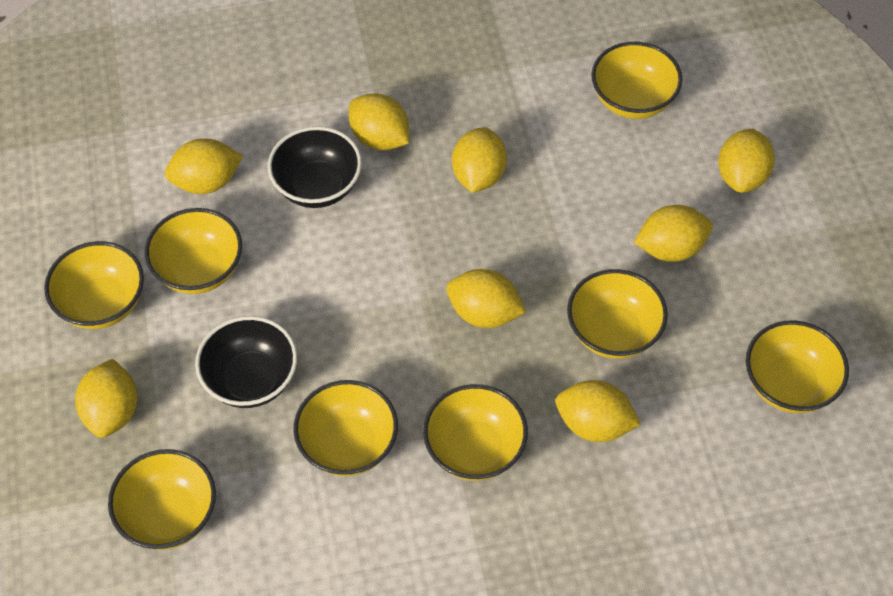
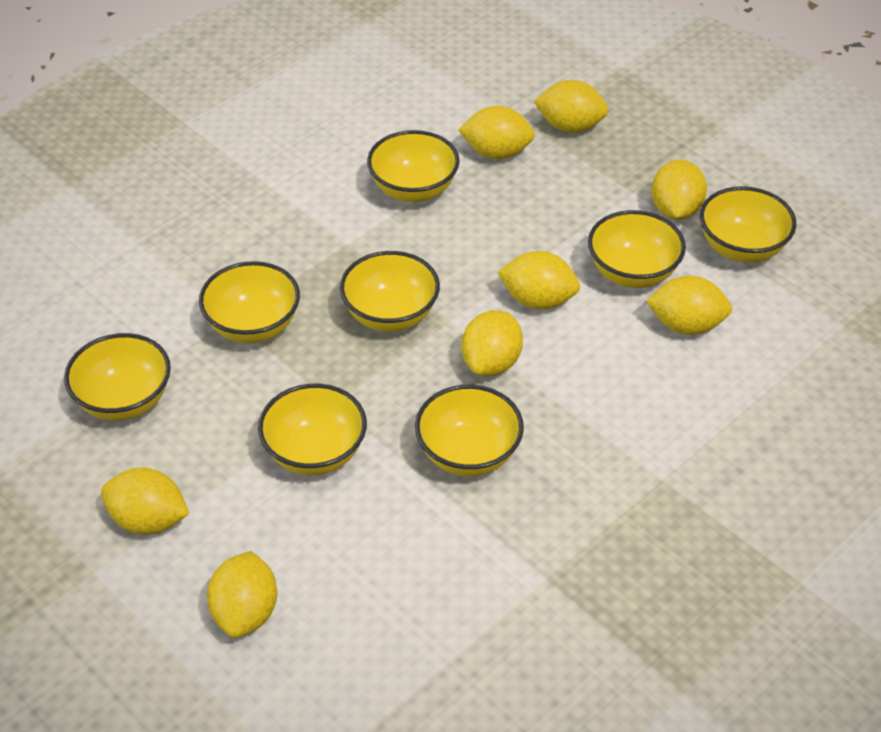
black bowl: 2 -> 0

